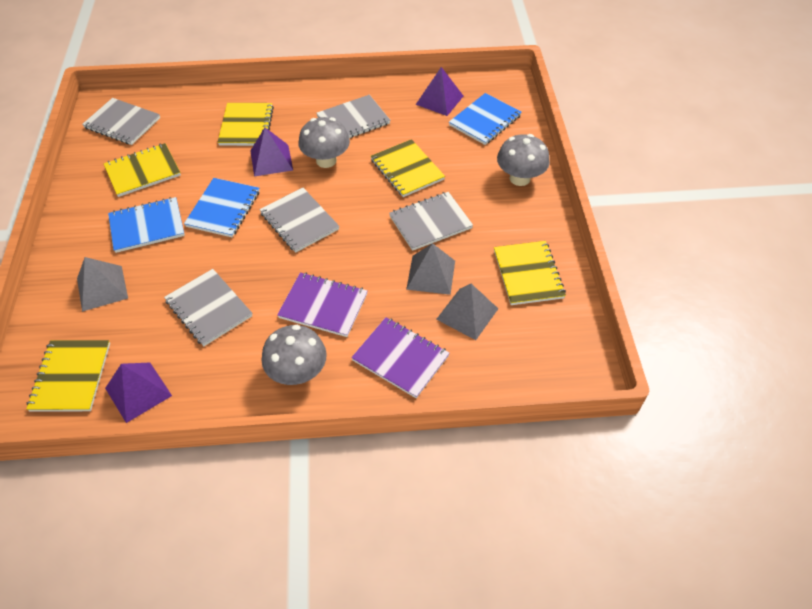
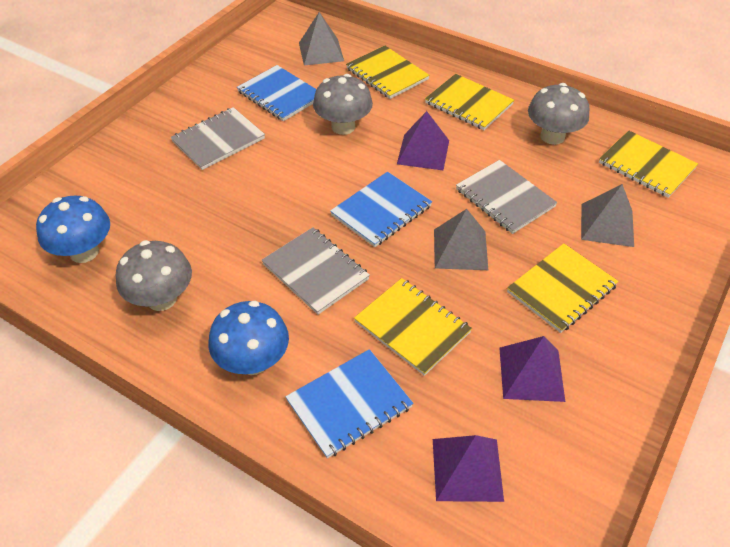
blue mushroom: 0 -> 2
grey notebook: 5 -> 3
purple notebook: 2 -> 0

